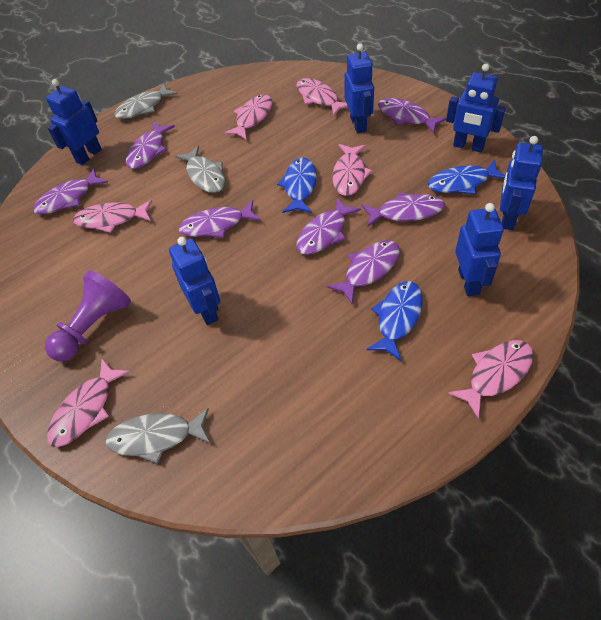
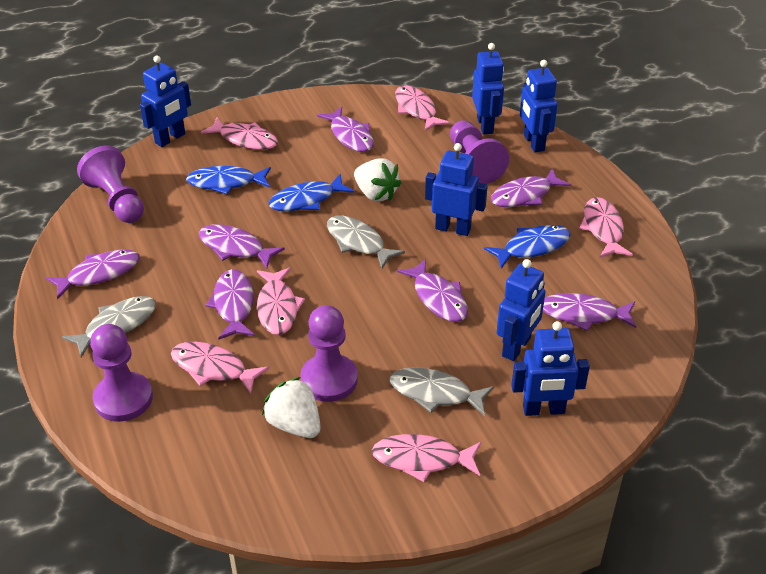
purple pawn: 1 -> 4
white strawberry: 0 -> 2

